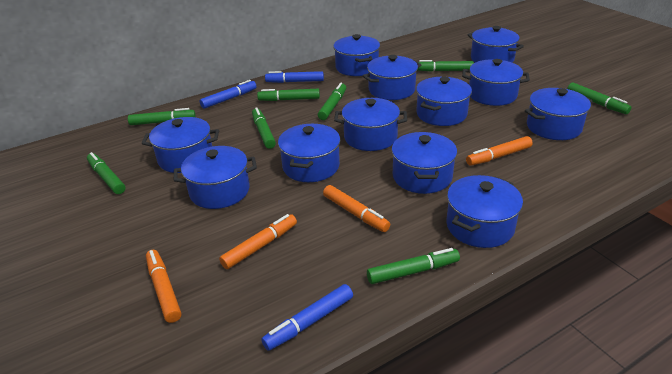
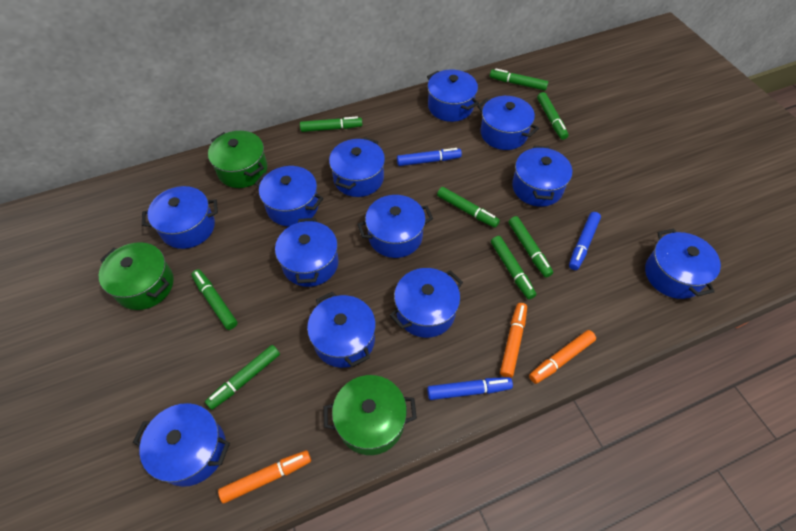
green pot: 0 -> 3
orange marker: 4 -> 3

